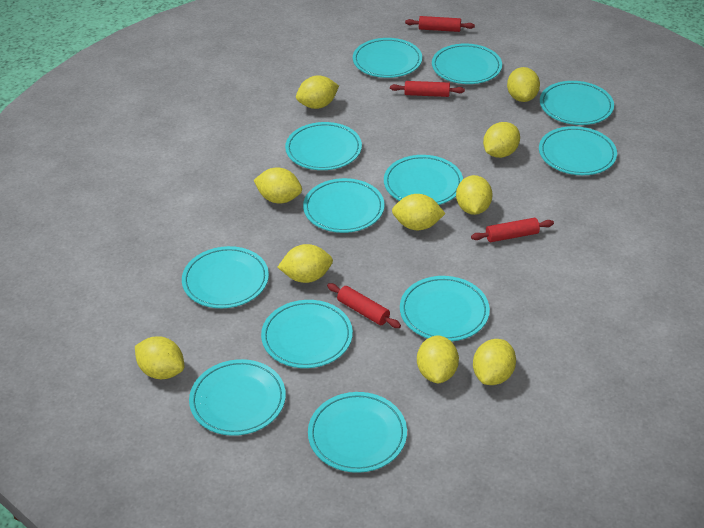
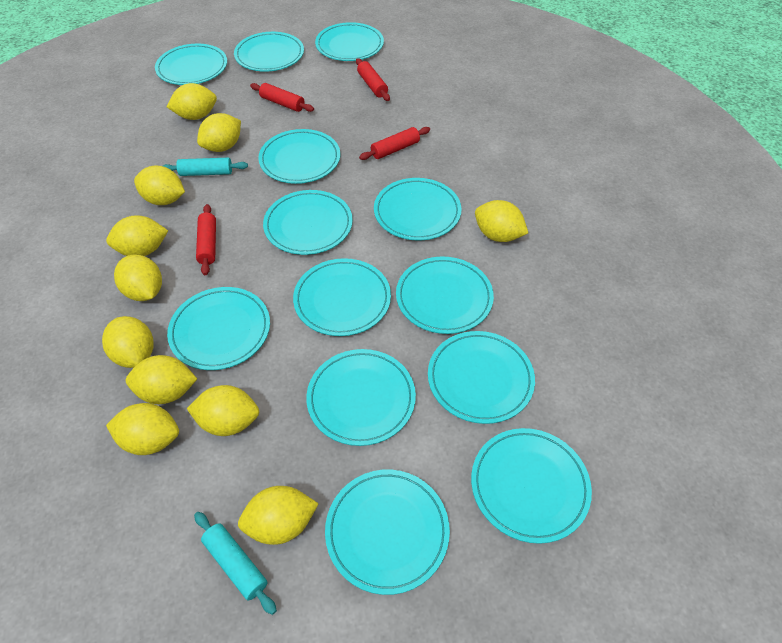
turquoise plate: 12 -> 13
turquoise rolling pin: 0 -> 2
yellow lemon: 10 -> 11

